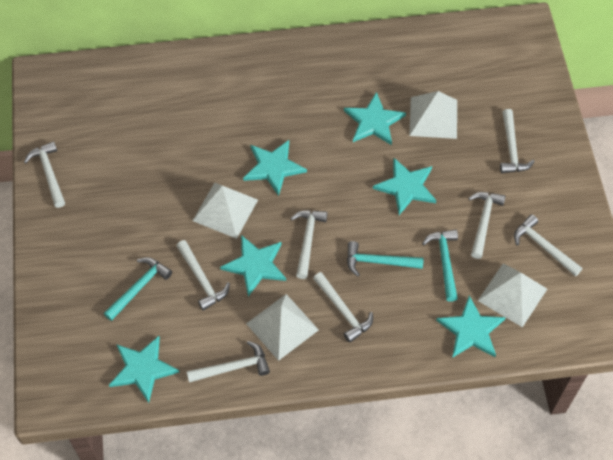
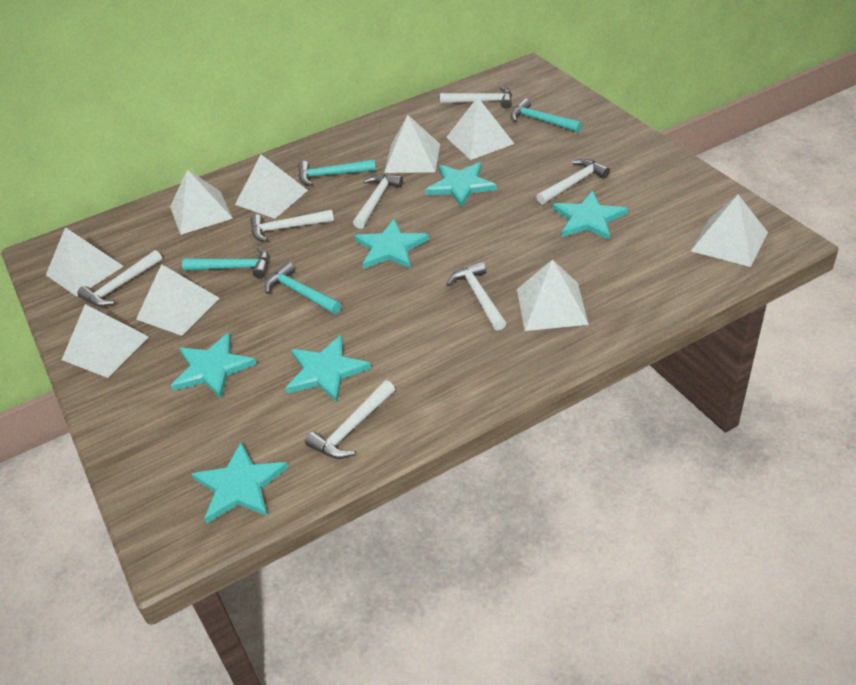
turquoise hammer: 3 -> 4
white hammer: 8 -> 7
white pyramid: 4 -> 9

